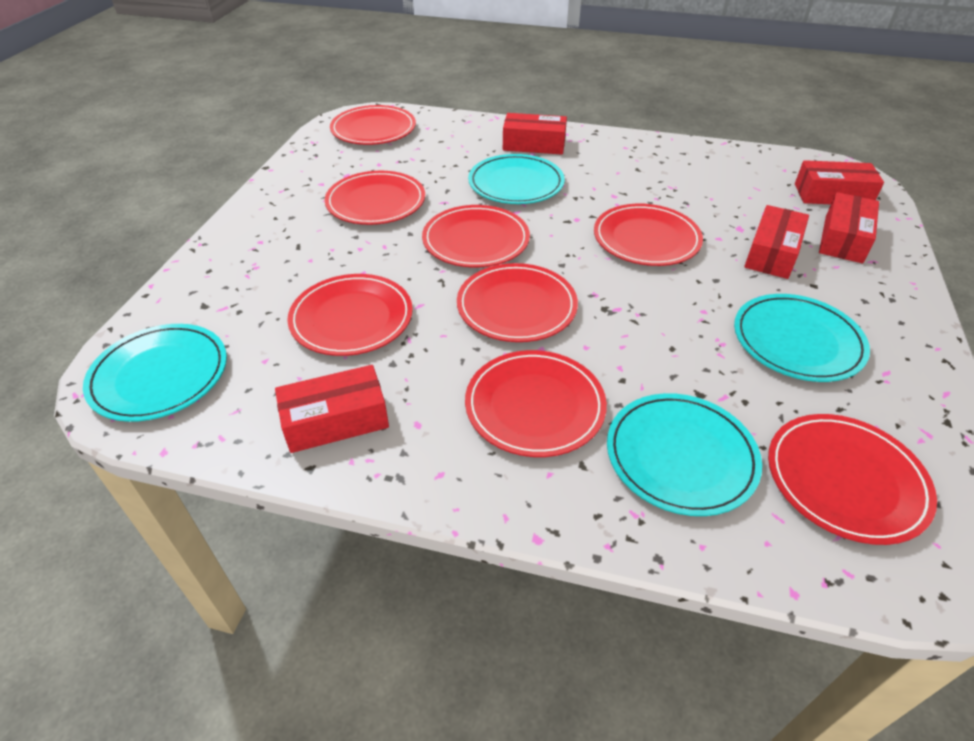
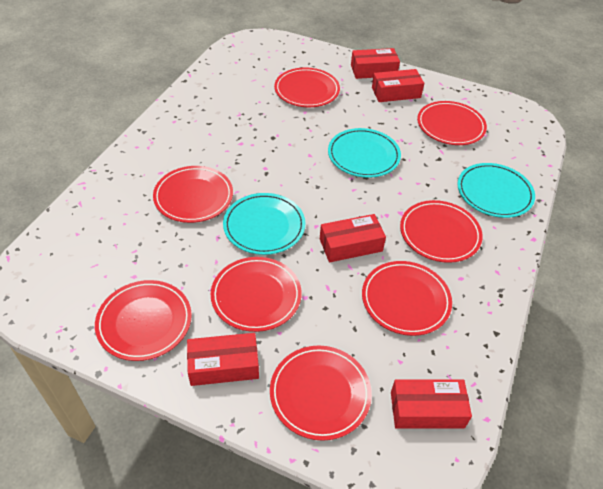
turquoise plate: 4 -> 3

